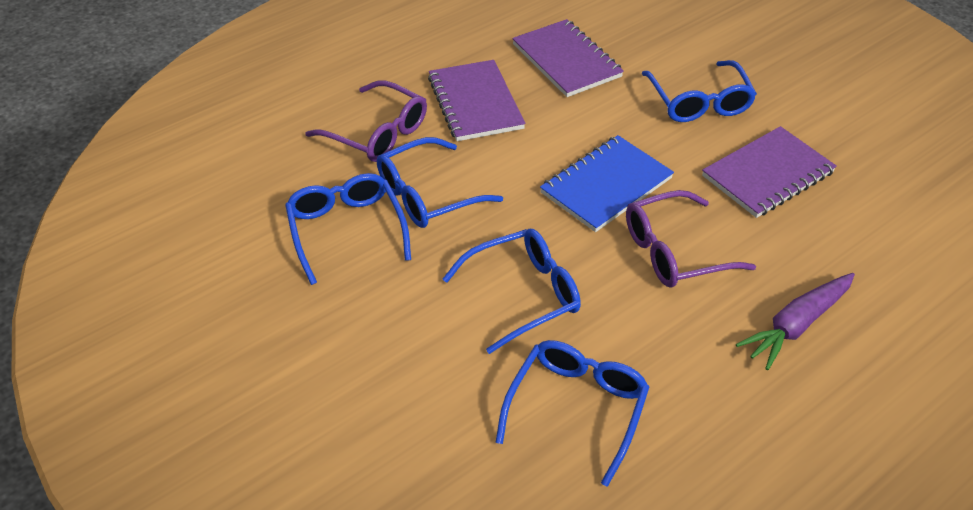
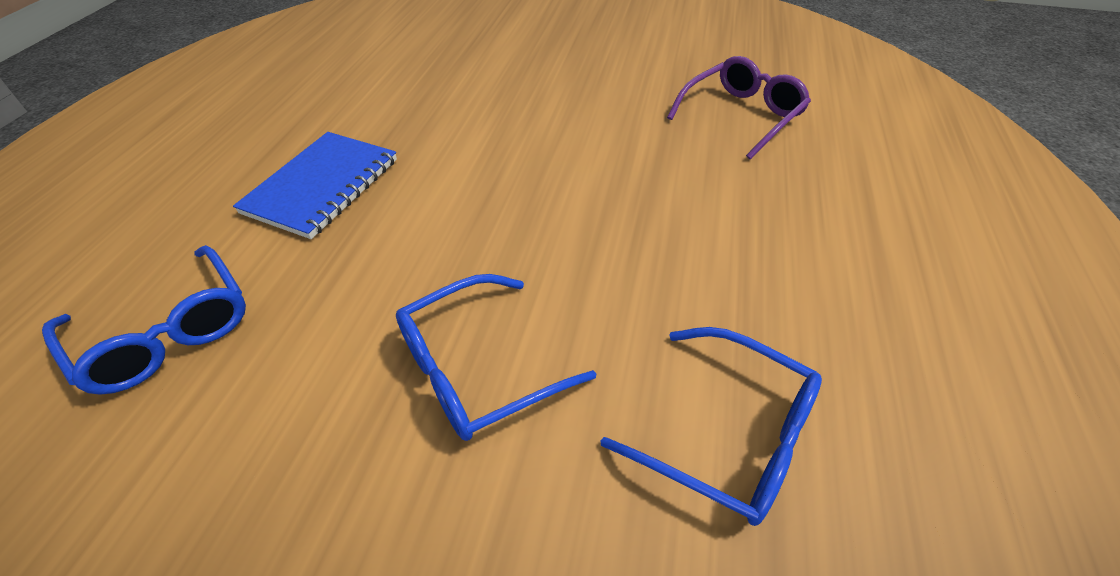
blue glasses: 5 -> 3
purple carrot: 1 -> 0
purple glasses: 2 -> 1
purple notebook: 3 -> 0

